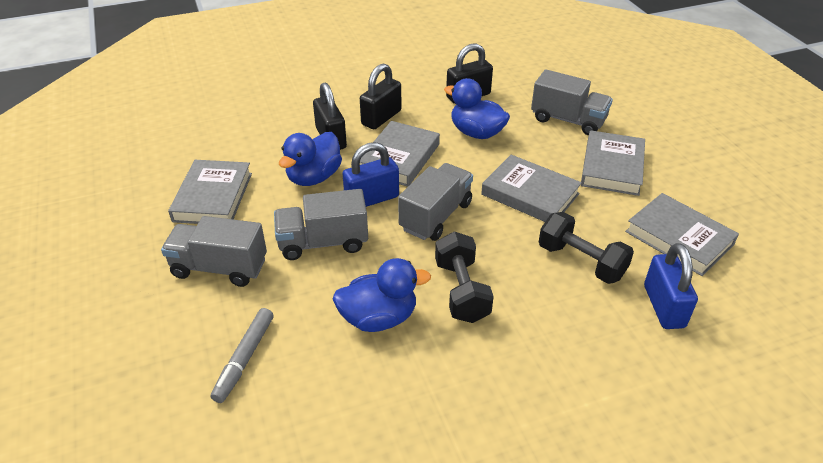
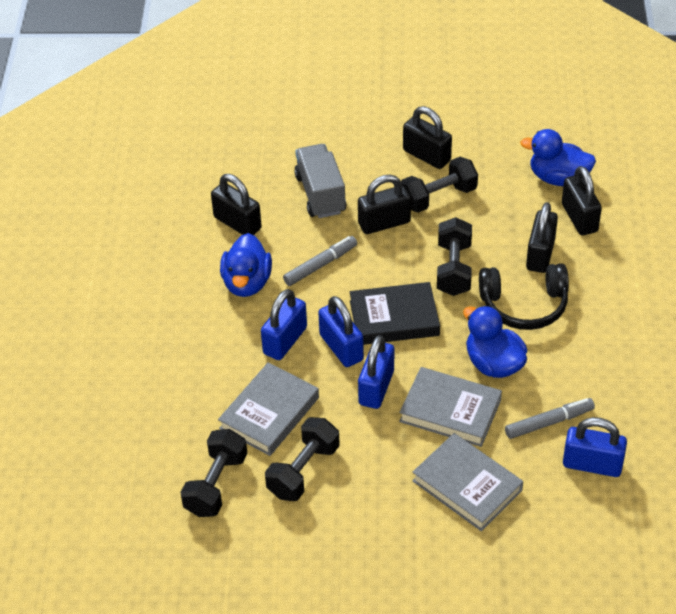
black book: 0 -> 1
black dumbbell: 2 -> 4
black headphones: 0 -> 1
black padlock: 3 -> 5
blue padlock: 2 -> 4
grey book: 5 -> 3
grey marker: 1 -> 2
grey truck: 4 -> 1

